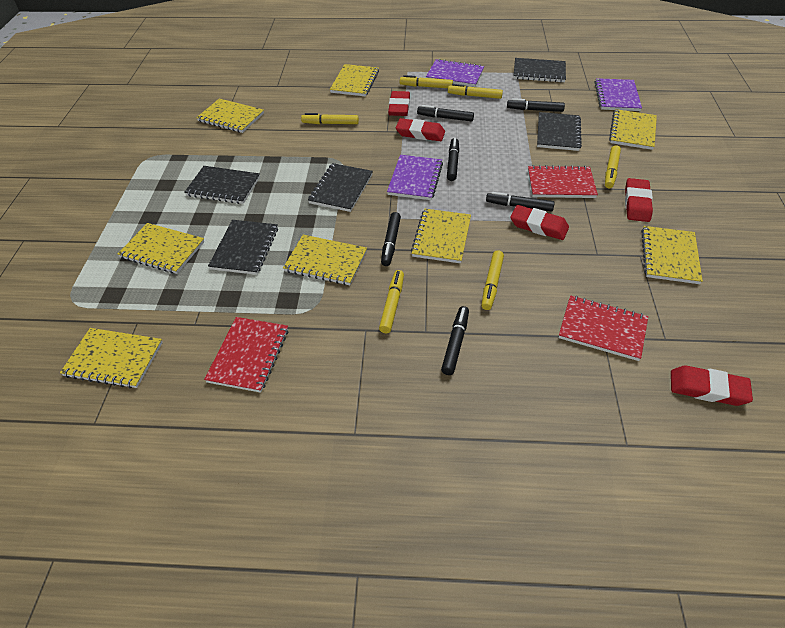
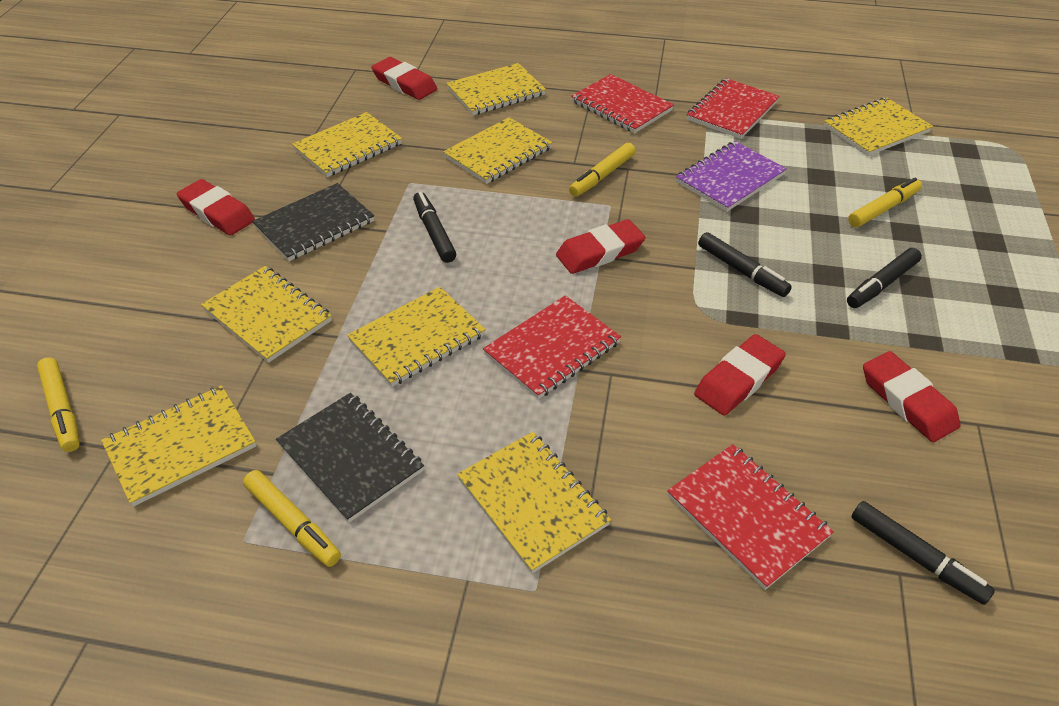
black marker: 6 -> 4
black notebook: 5 -> 2
purple notebook: 3 -> 1
red notebook: 3 -> 4
yellow marker: 6 -> 4

